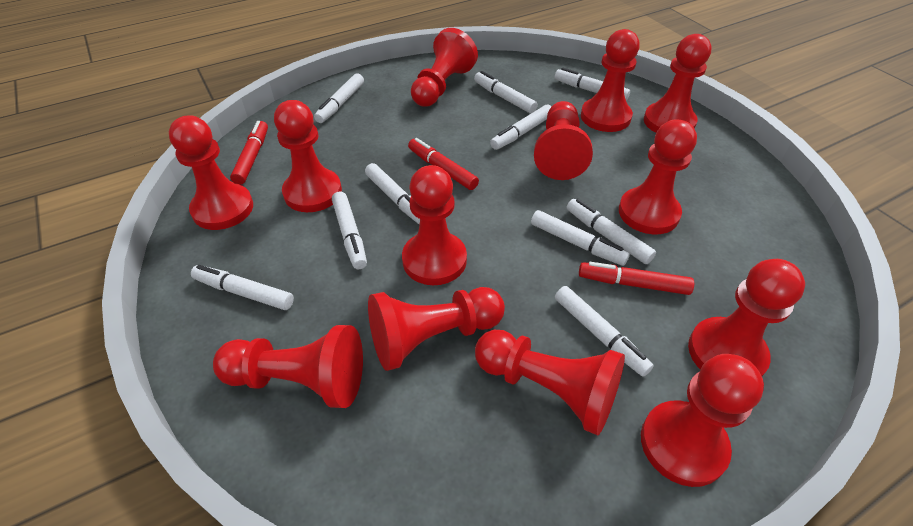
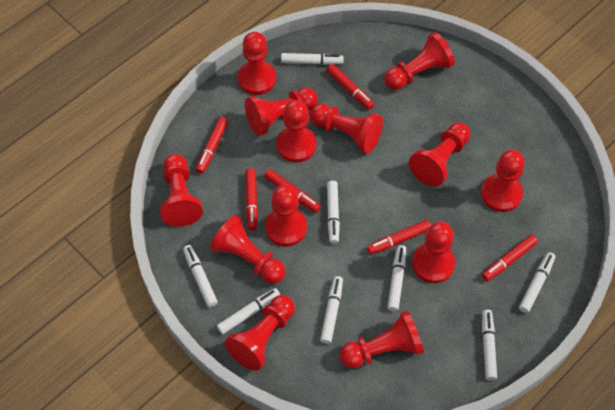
red marker: 3 -> 6
white marker: 10 -> 8

